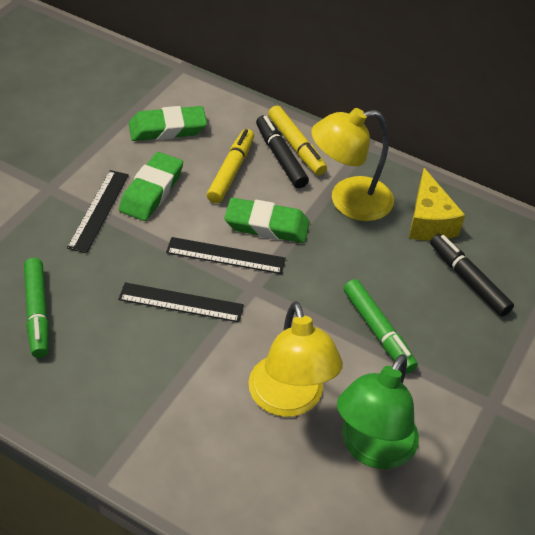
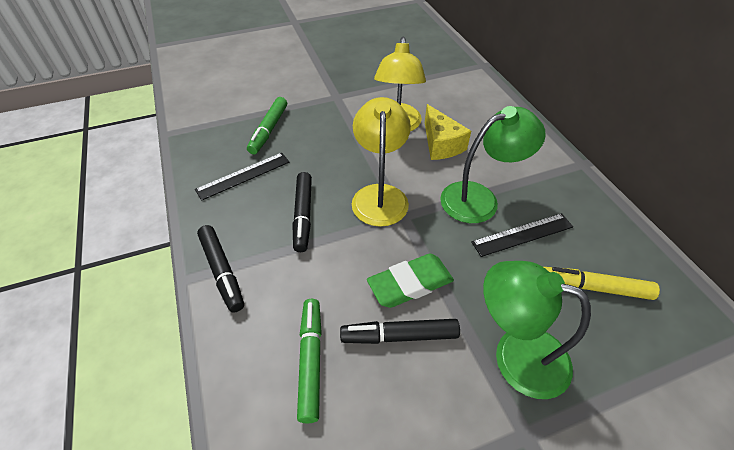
black marker: 2 -> 3
black ruler: 3 -> 2
green eraser: 3 -> 1
green lamp: 1 -> 2
yellow marker: 2 -> 1

